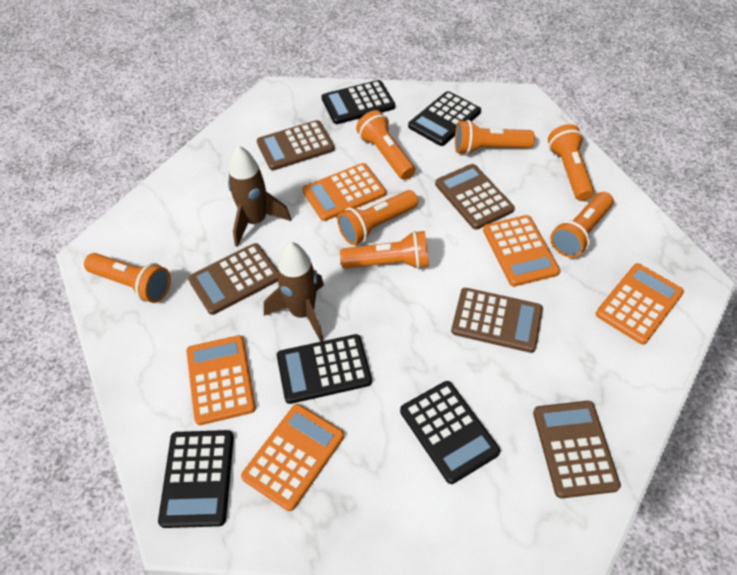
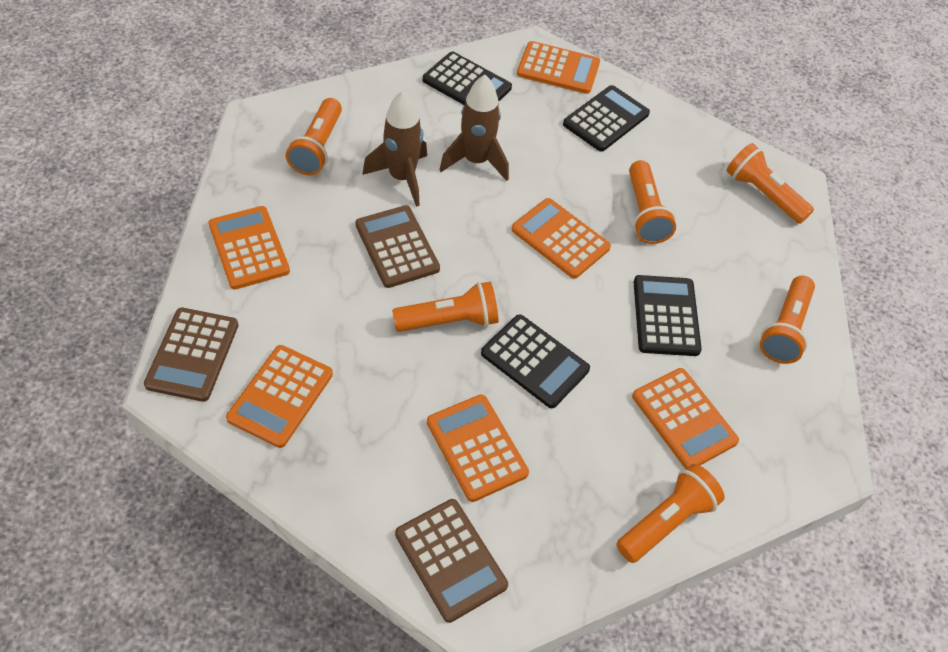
black calculator: 5 -> 4
brown calculator: 5 -> 3
orange calculator: 5 -> 6
orange flashlight: 7 -> 6

